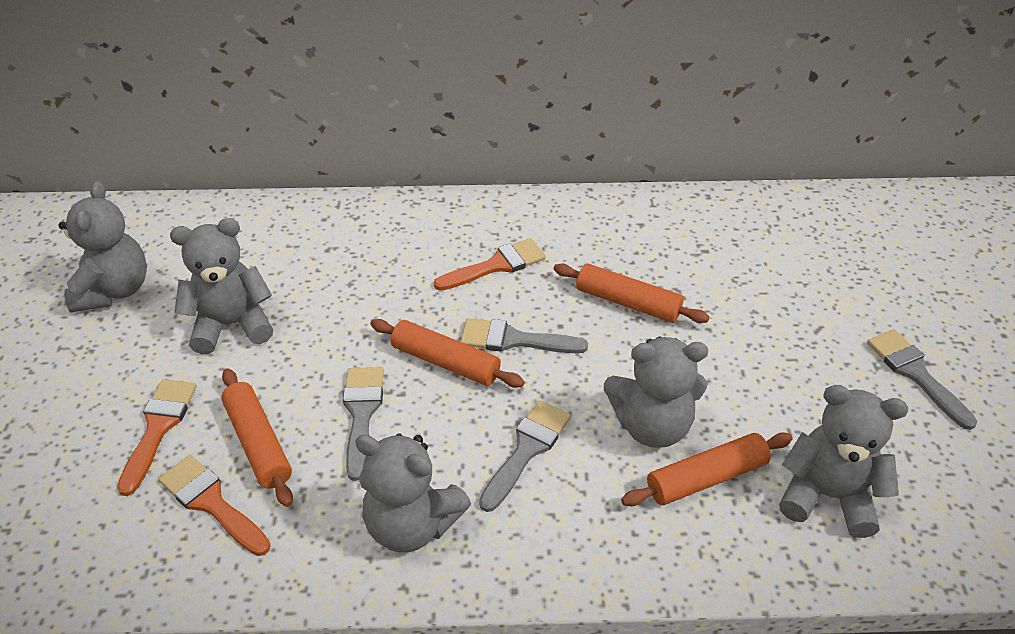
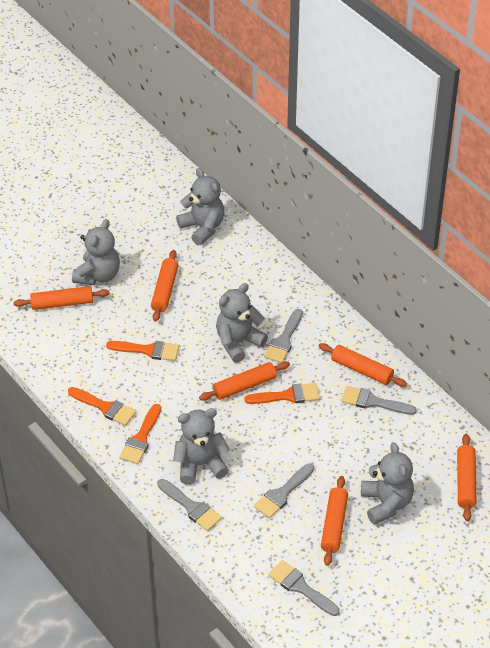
grey brush: 4 -> 5
orange brush: 3 -> 4
orange rolling pin: 4 -> 6

